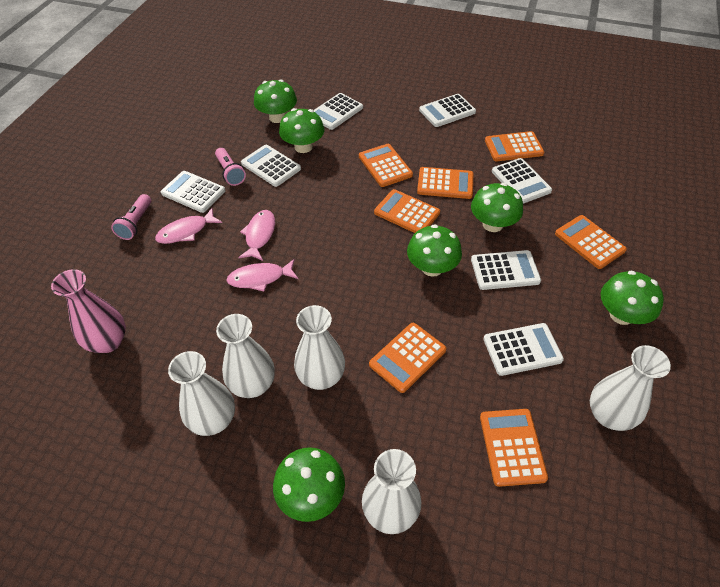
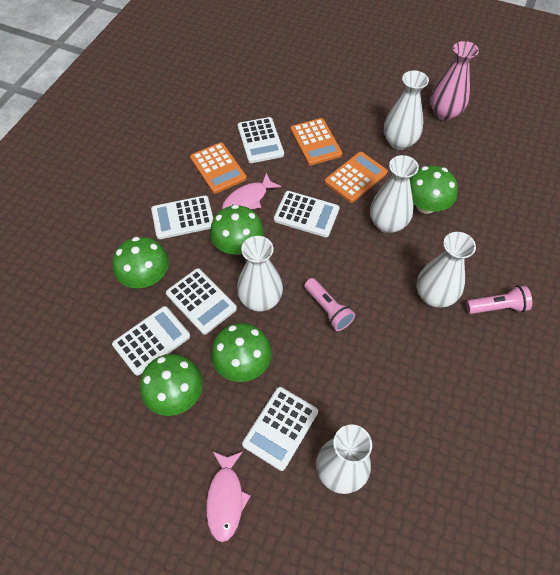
green mushroom: 6 -> 5
orange calculator: 7 -> 3
pink fish: 3 -> 2
white calculator: 7 -> 6

